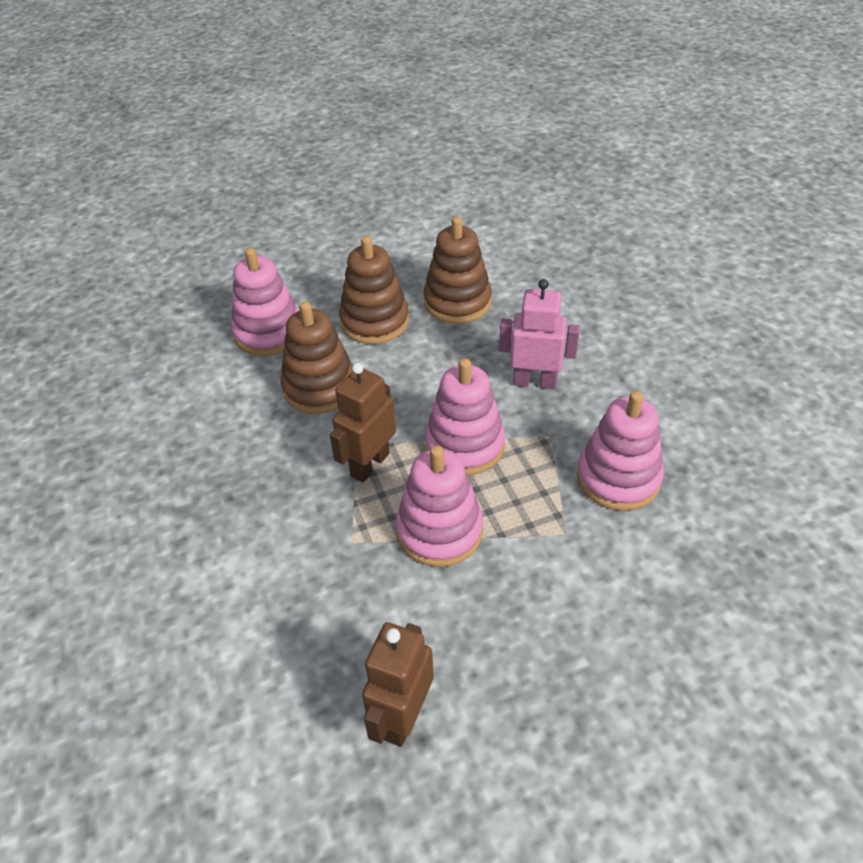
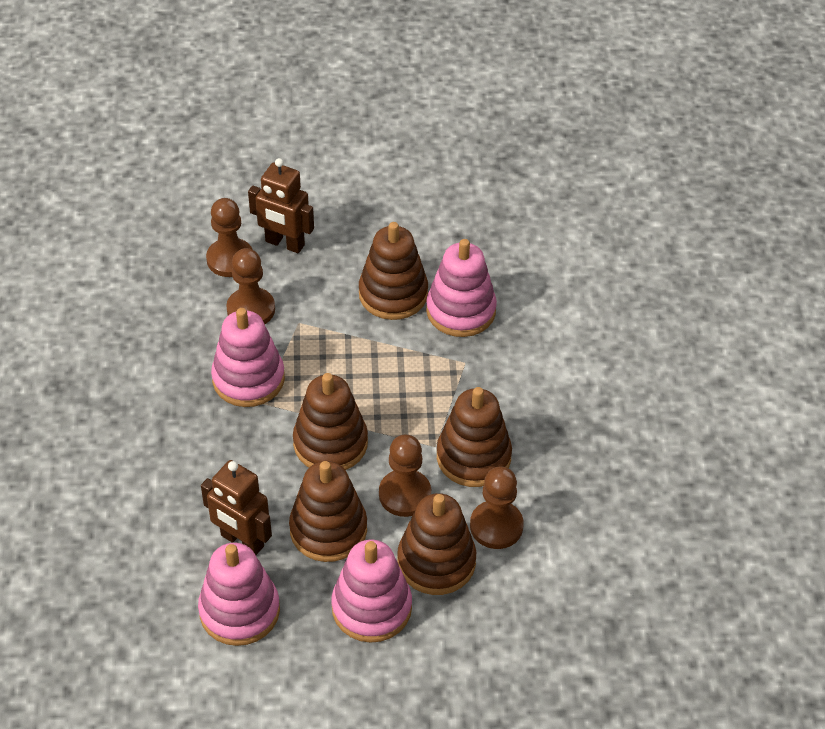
brown pawn: 0 -> 4
brown stacking toy: 3 -> 5
pink robot: 1 -> 0

